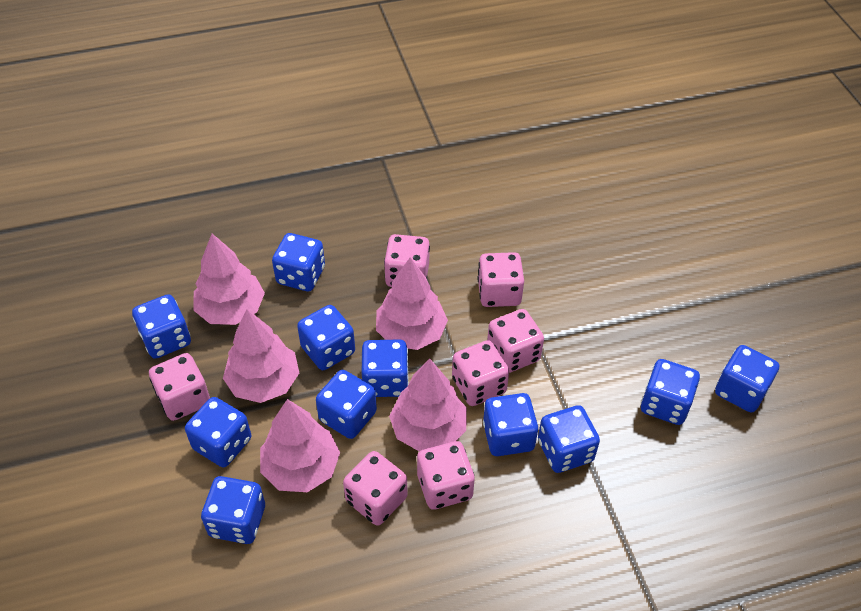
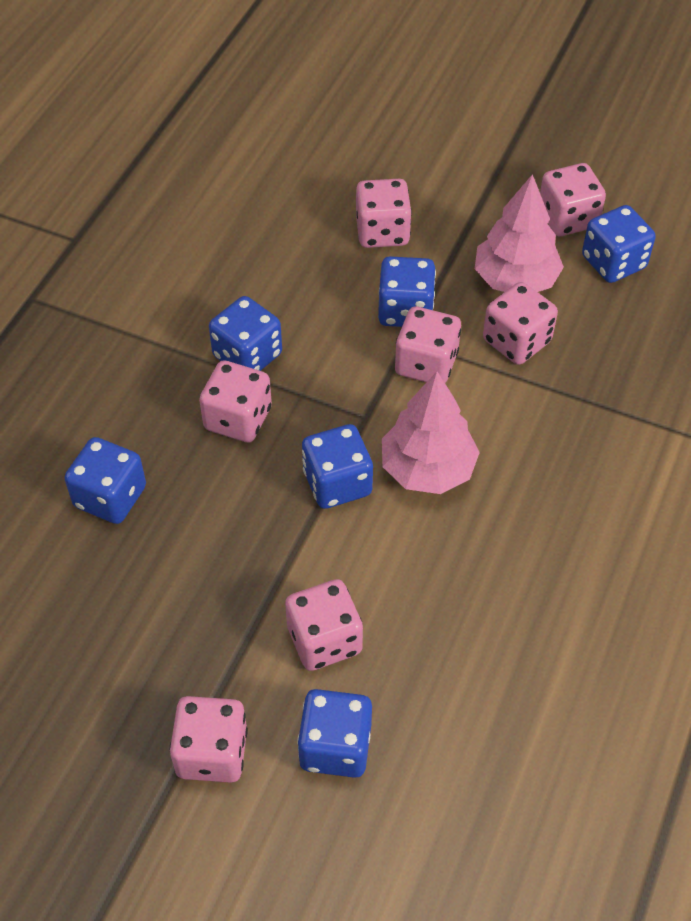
blue dice: 11 -> 6
pink tree: 5 -> 2

